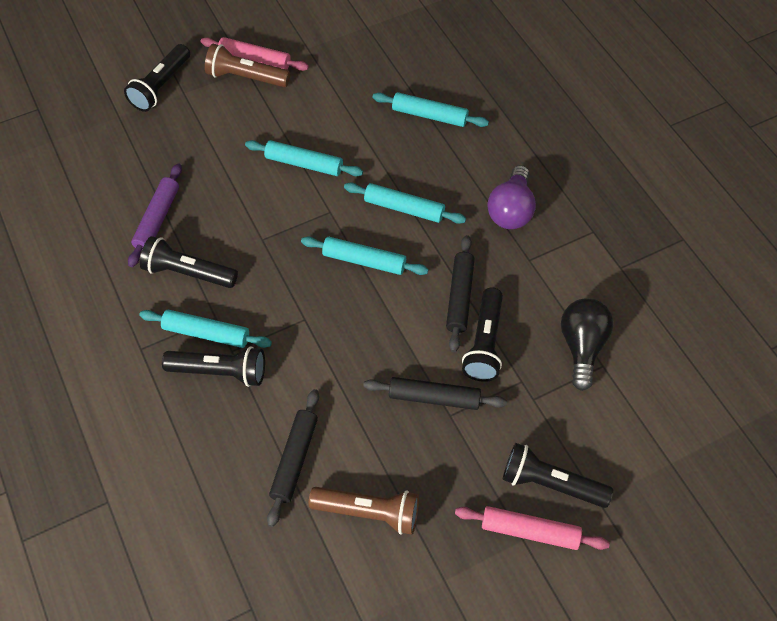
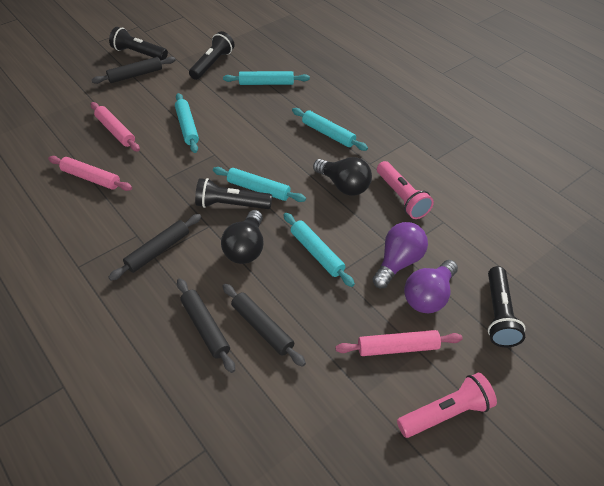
black flashlight: 5 -> 4
black light bulb: 1 -> 2
black rolling pin: 3 -> 4
brown flashlight: 2 -> 0
pink flashlight: 0 -> 2
pink rolling pin: 2 -> 3
purple light bulb: 1 -> 2
purple rolling pin: 1 -> 0

